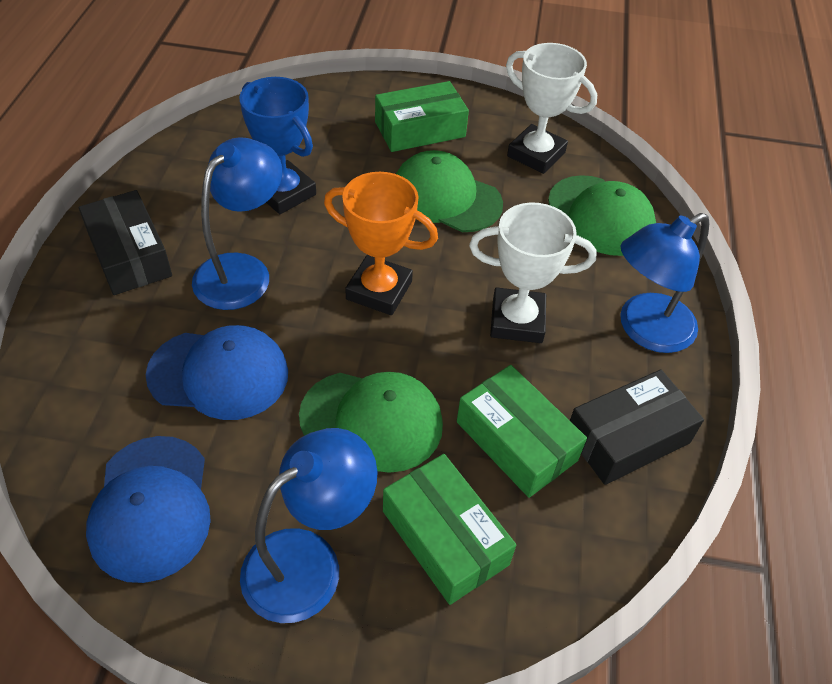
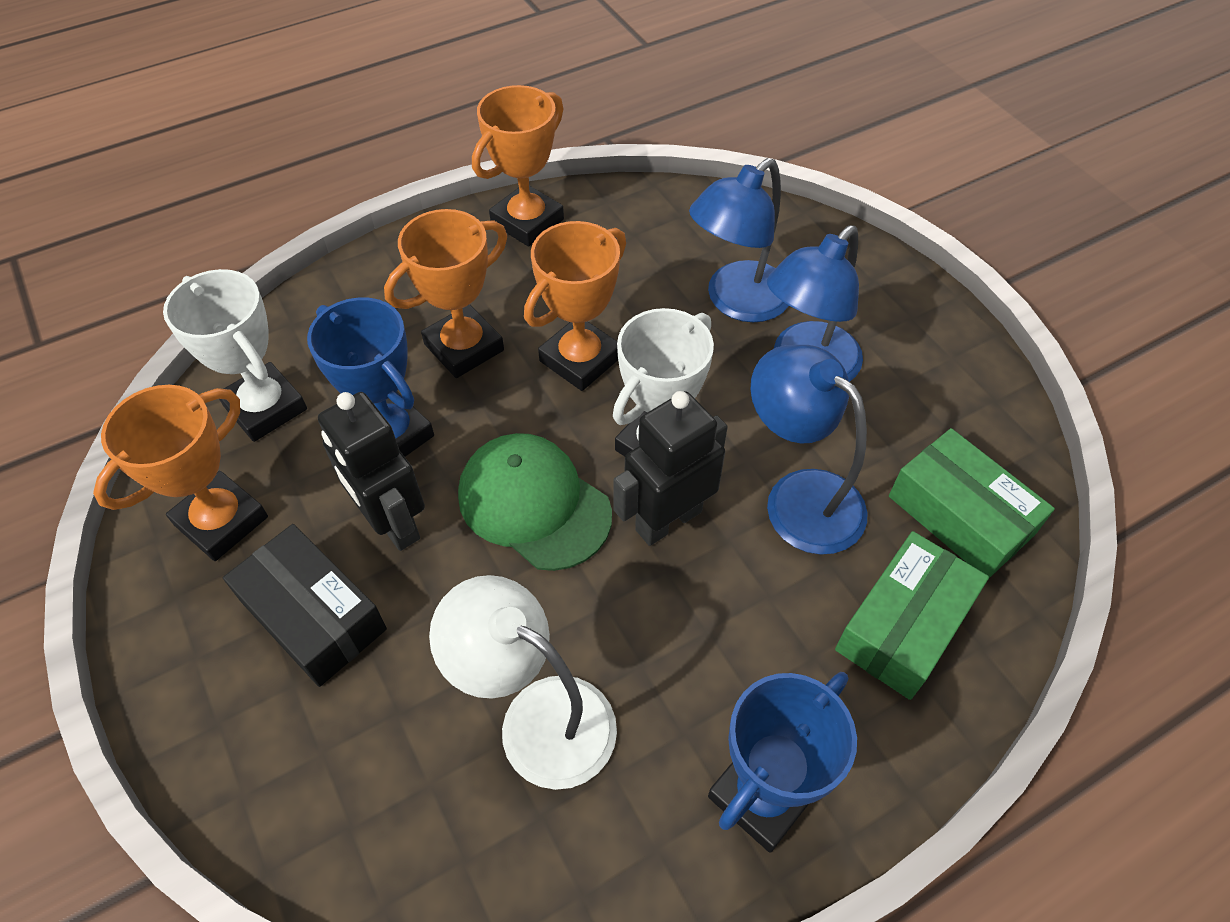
black box: 2 -> 1
black robot: 0 -> 2
blue cap: 2 -> 0
blue trophy: 1 -> 2
green box: 3 -> 2
green cap: 3 -> 1
orange trophy: 1 -> 4
white lamp: 0 -> 1

